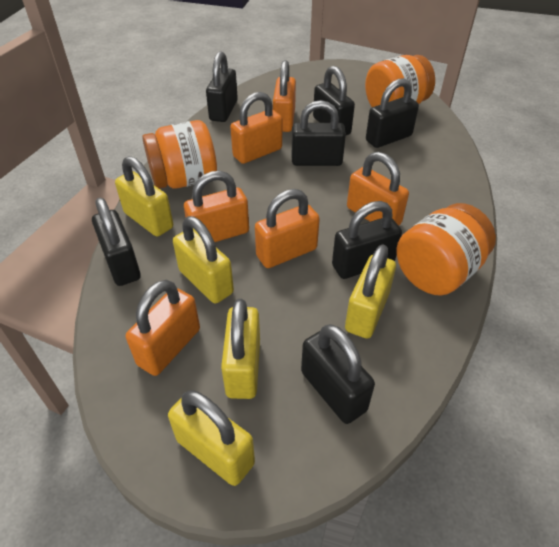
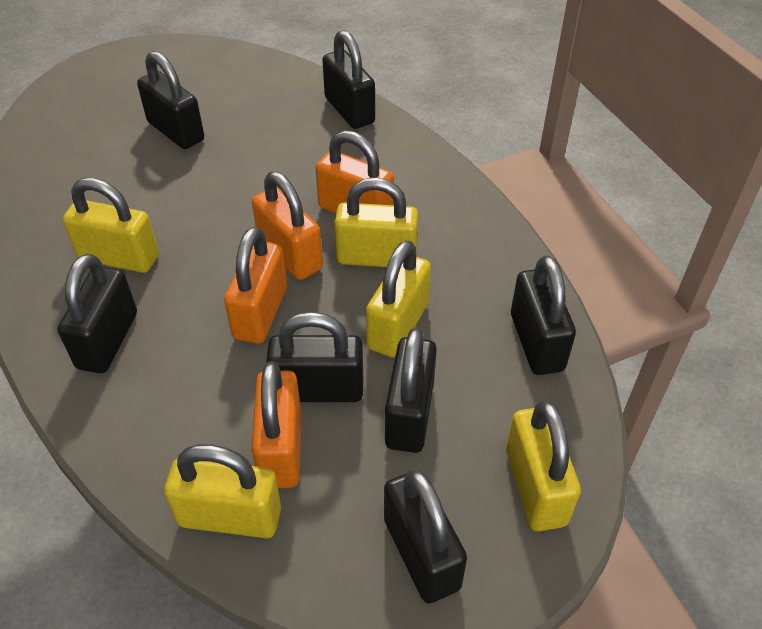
orange jar: 3 -> 0
orange padlock: 6 -> 4

